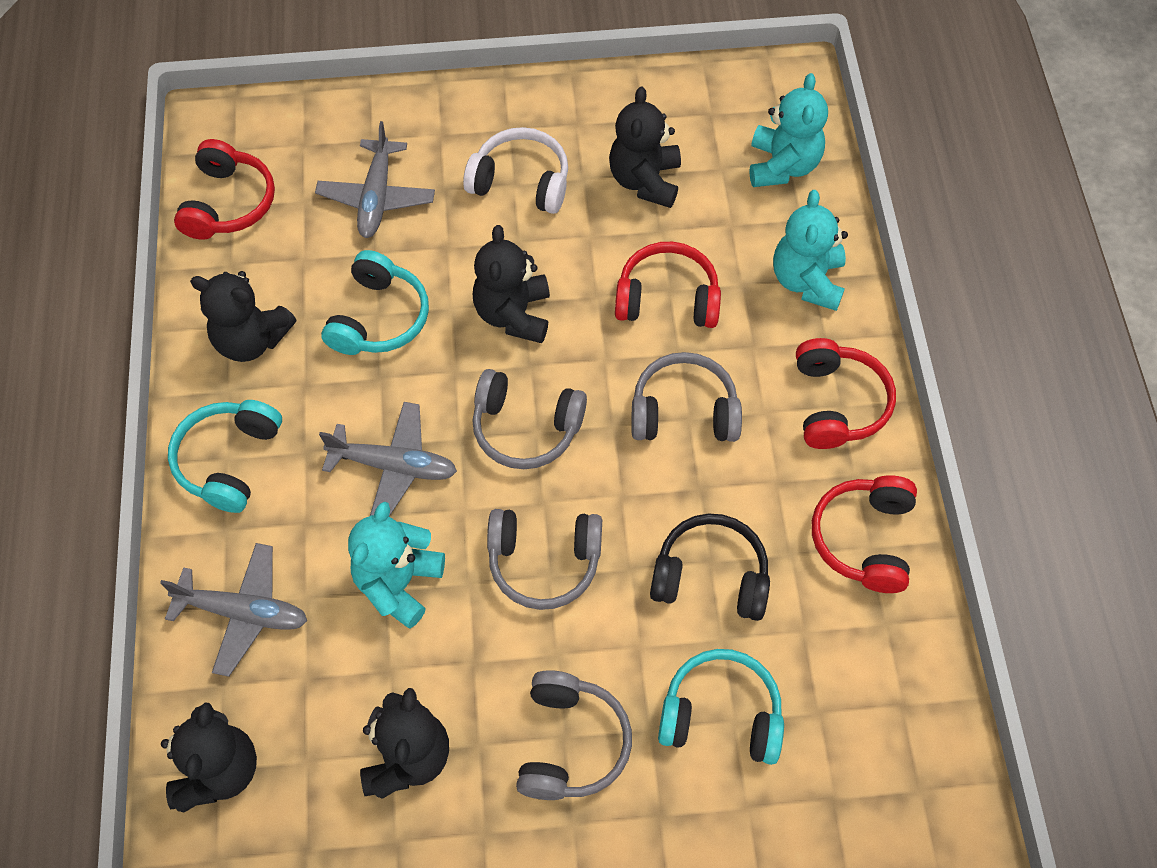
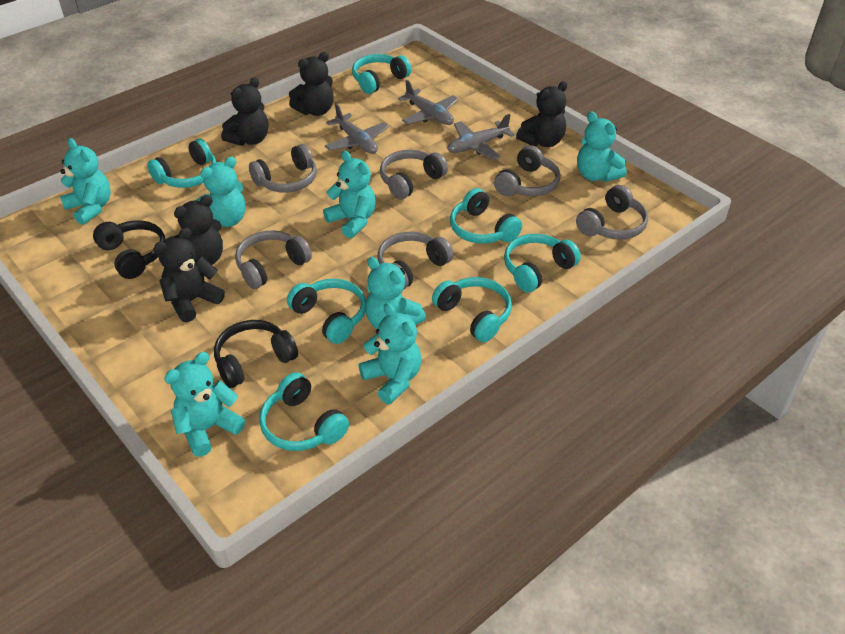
black headphones: 1 -> 2
grey headphones: 4 -> 6
red headphones: 4 -> 0
turquoise headphones: 3 -> 7
turquoise teddy bear: 3 -> 7
white headphones: 1 -> 0

